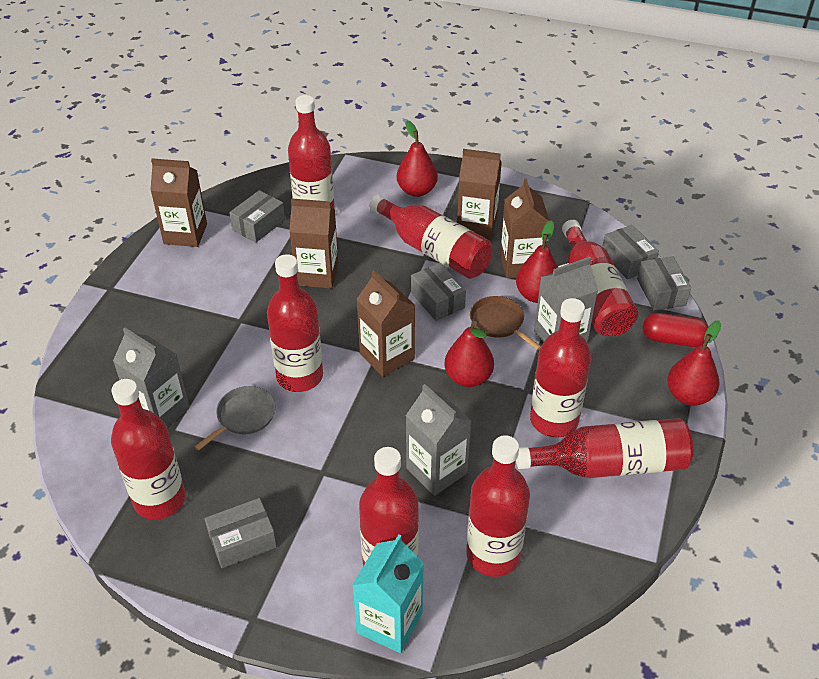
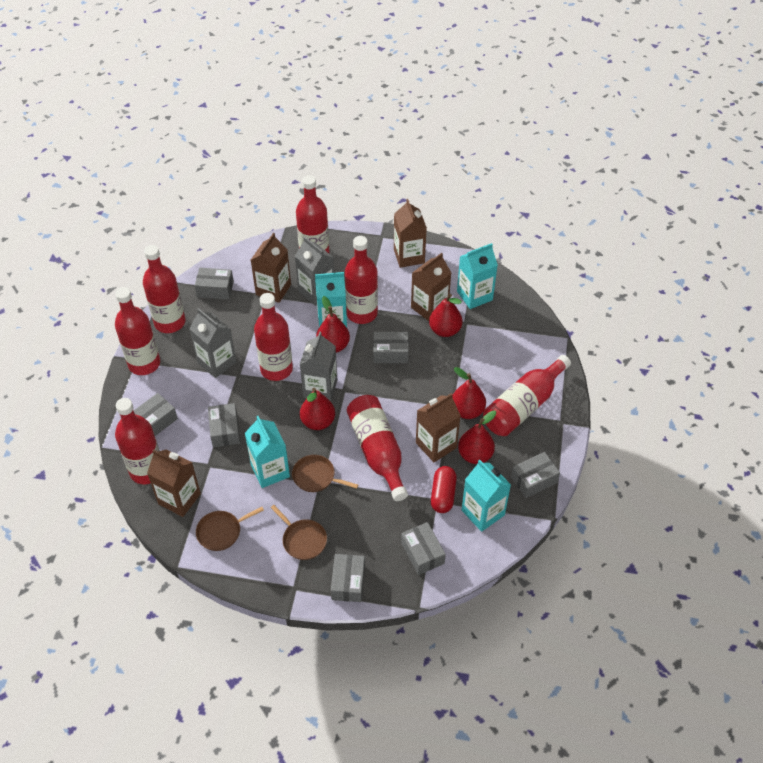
brown pan: 1 -> 3
grey box: 5 -> 7
grey pan: 1 -> 0
red bottle: 9 -> 8
red pear: 4 -> 5
turquoise carton: 1 -> 4

